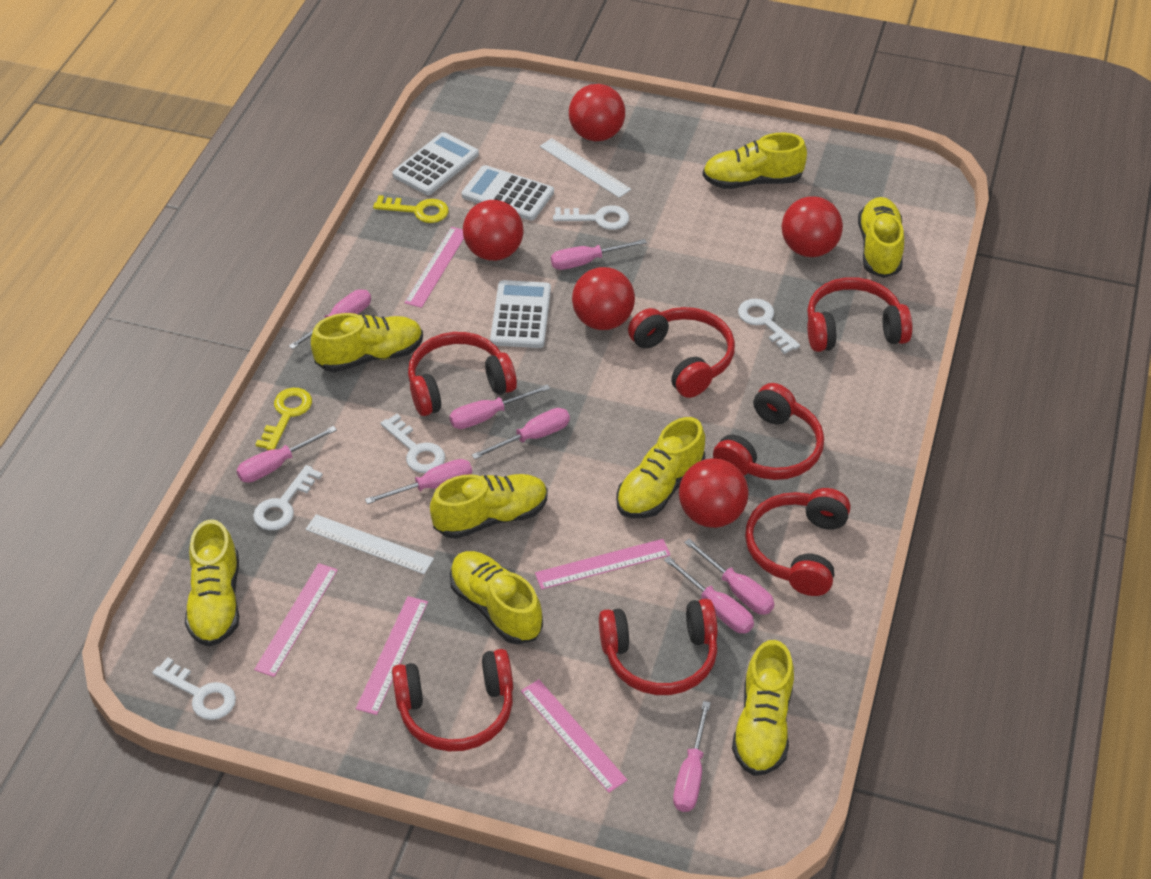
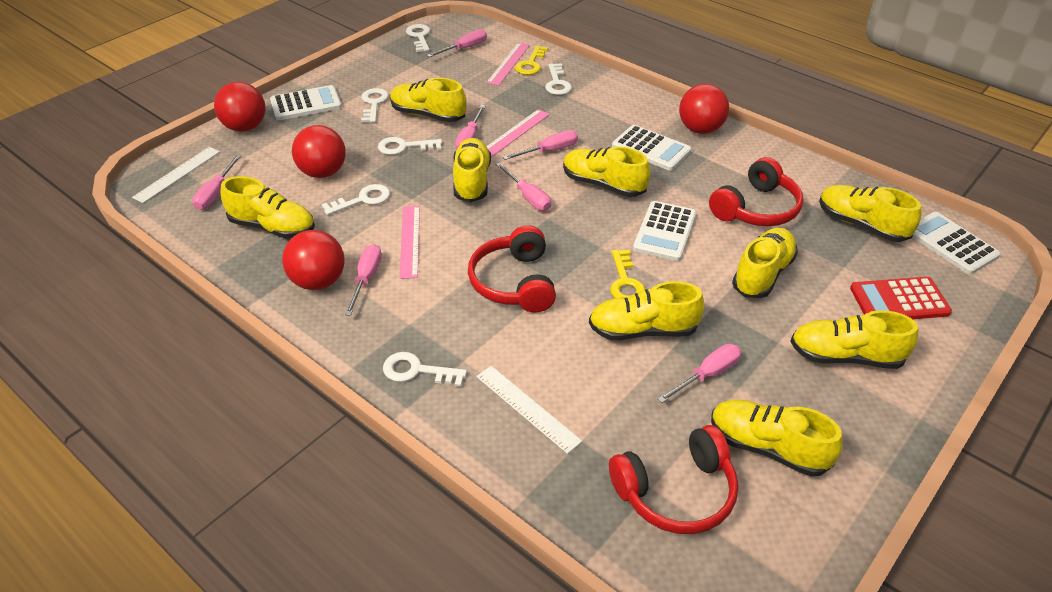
pink ruler: 5 -> 3
pink screwdriver: 9 -> 7
red ball: 5 -> 4
red calculator: 0 -> 1
red headphones: 7 -> 3
white calculator: 3 -> 4
white key: 5 -> 6
yellow shoe: 8 -> 9

